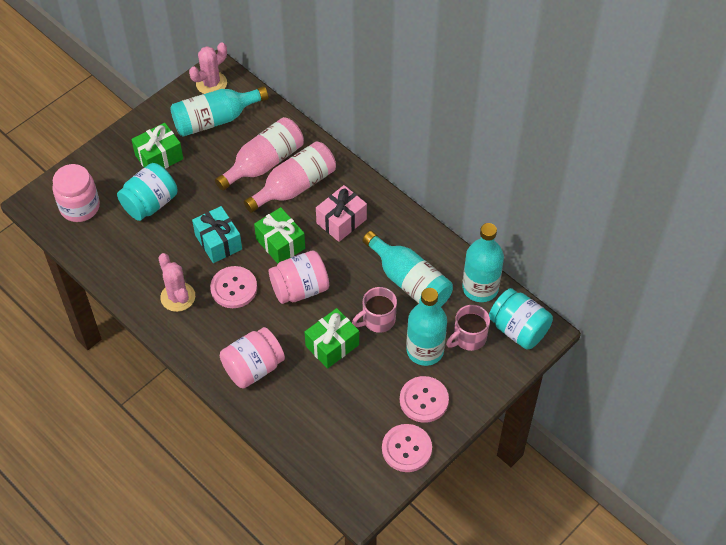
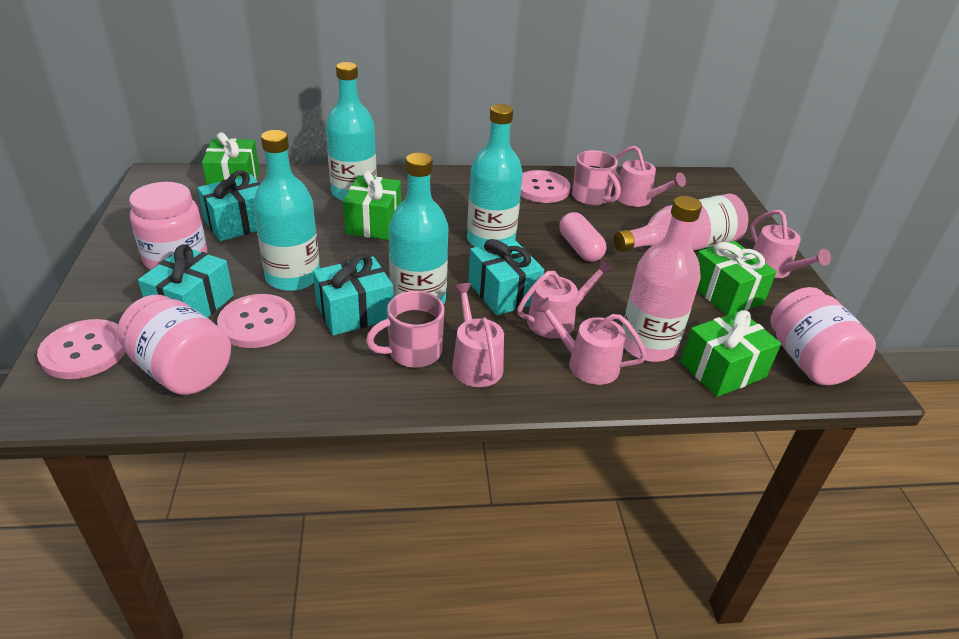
green gift: 3 -> 4
pink cactus: 2 -> 0
pink capsule: 0 -> 1
pink gift: 1 -> 0
pink watering can: 0 -> 5
turquoise gift: 1 -> 4
turquoise jar: 2 -> 0

